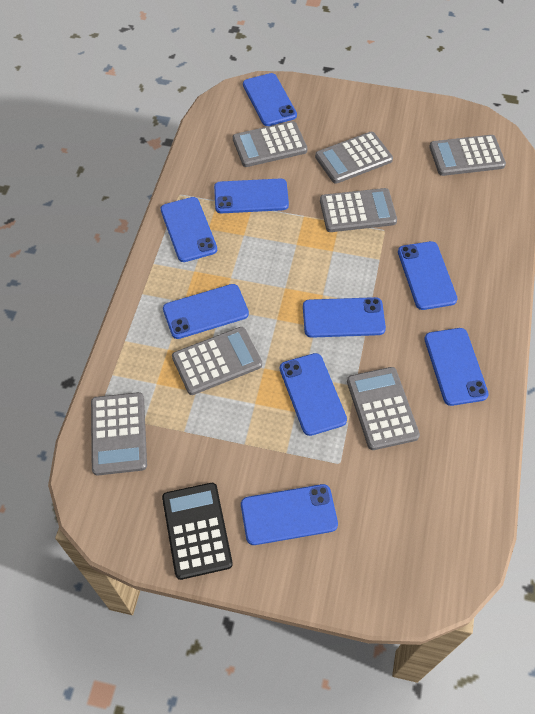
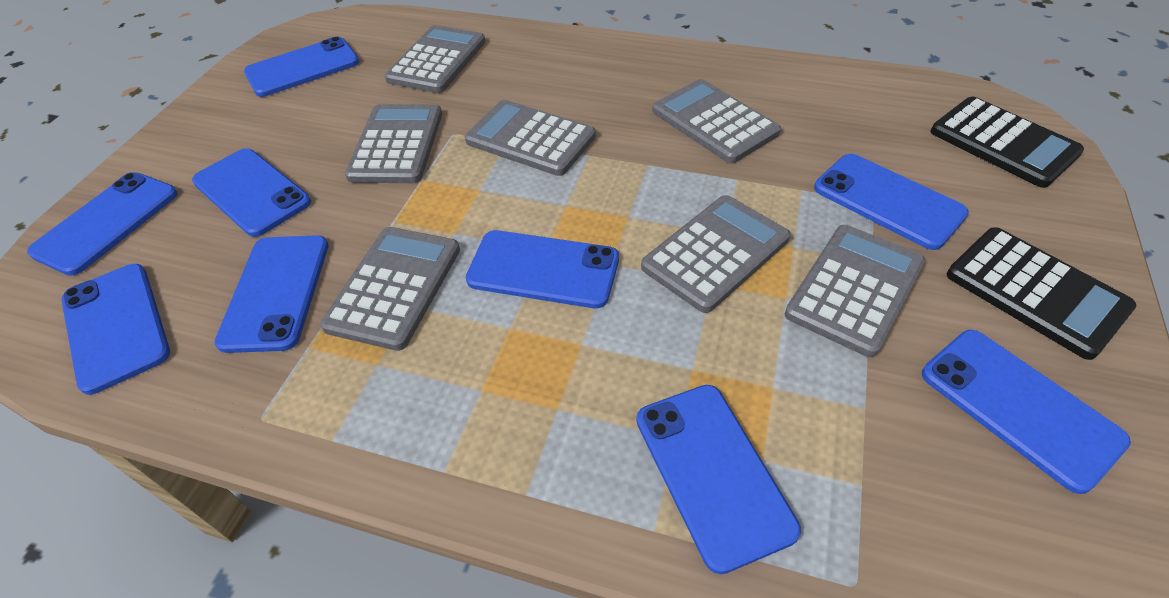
black calculator: 1 -> 2

